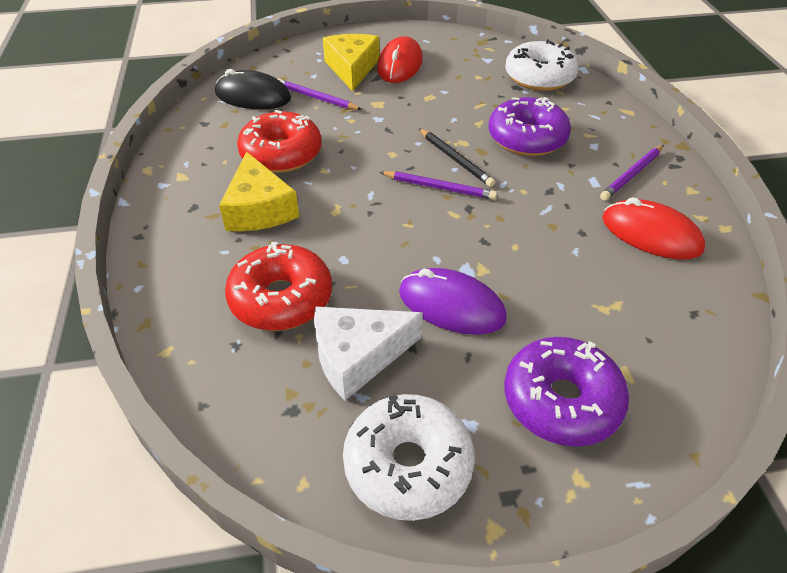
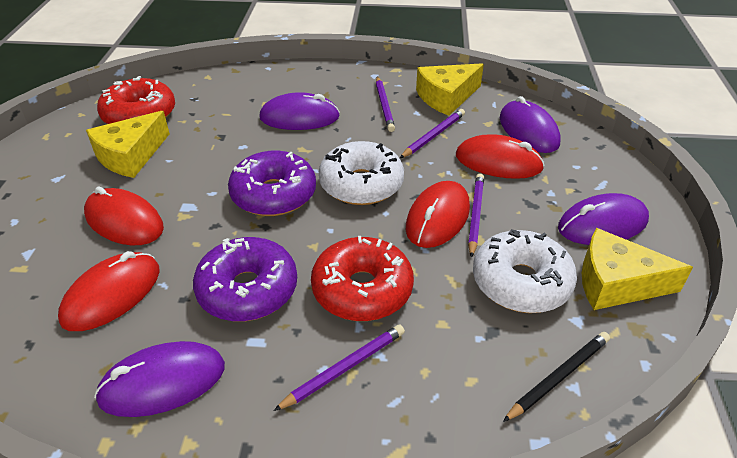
black mouse: 1 -> 0
purple mouse: 1 -> 4
purple pencil: 3 -> 4
red mouse: 2 -> 4
white cheese: 1 -> 0
yellow cheese: 2 -> 3

